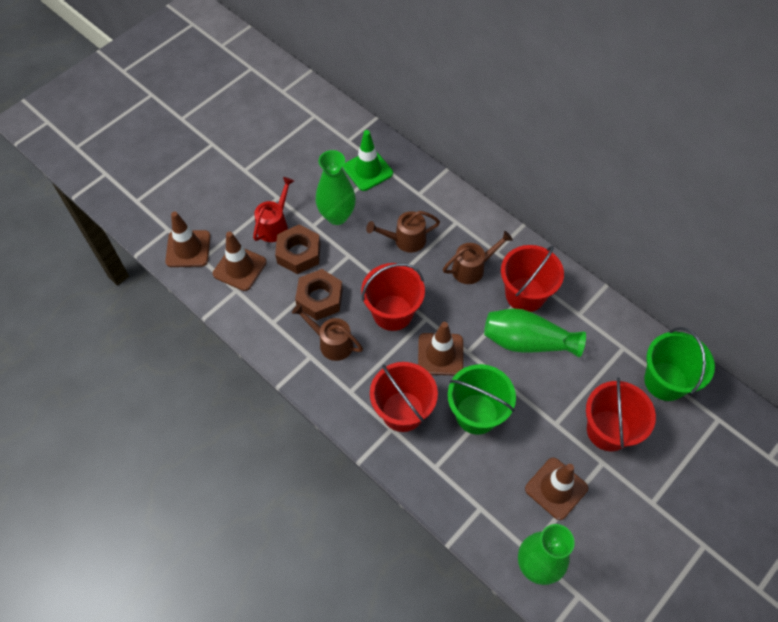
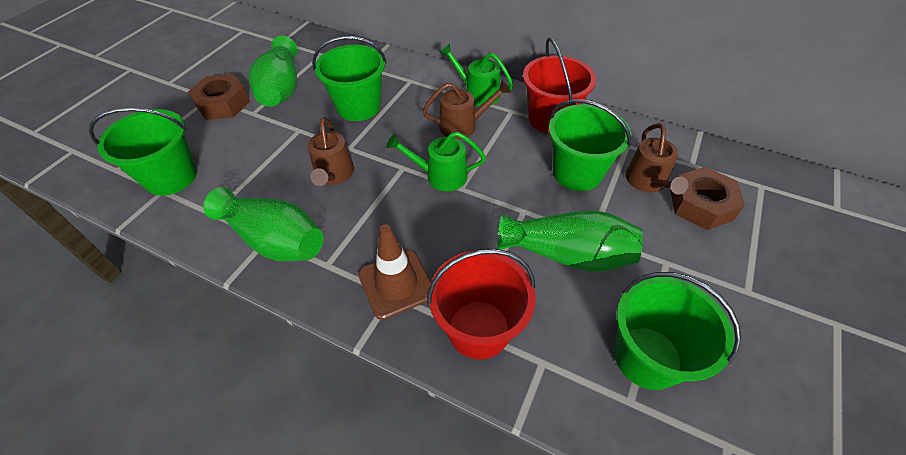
brown traffic cone: 4 -> 1
green bucket: 2 -> 4
green traffic cone: 1 -> 0
green watering can: 0 -> 2
red bucket: 4 -> 2
red watering can: 1 -> 0

